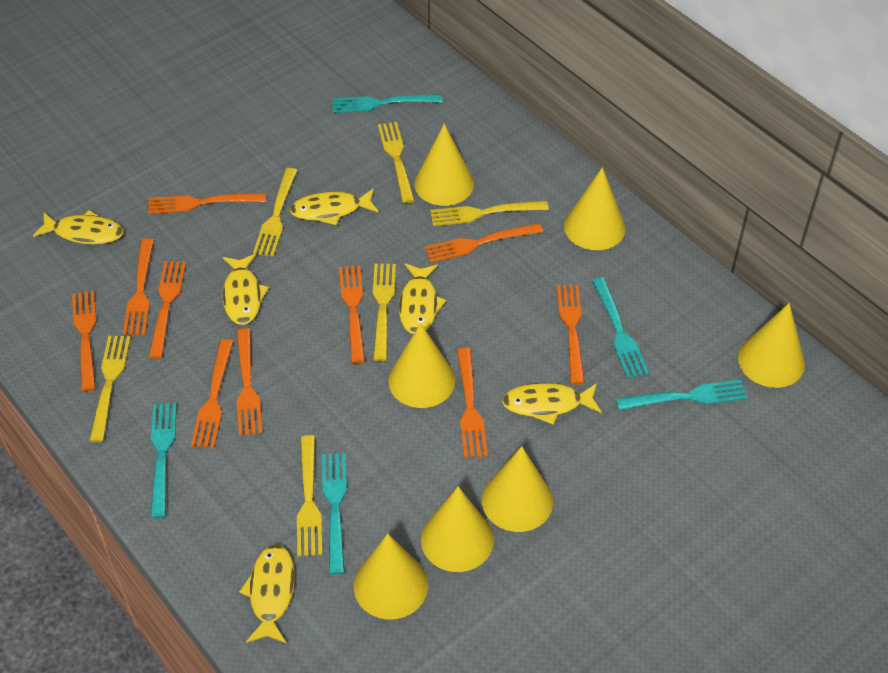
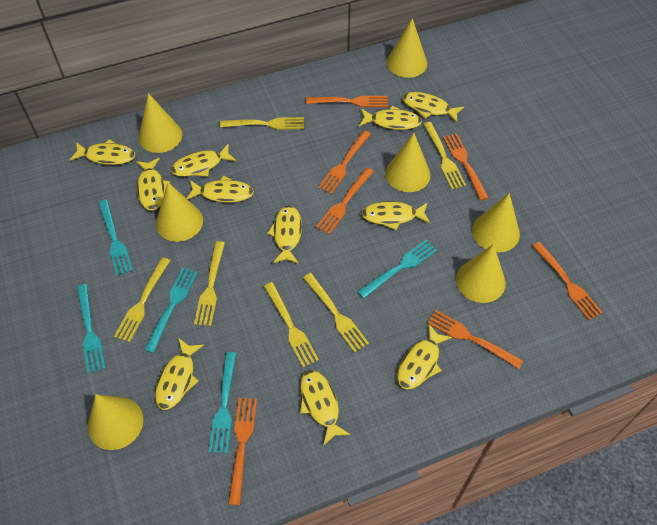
orange fork: 10 -> 7
yellow fish: 6 -> 11

